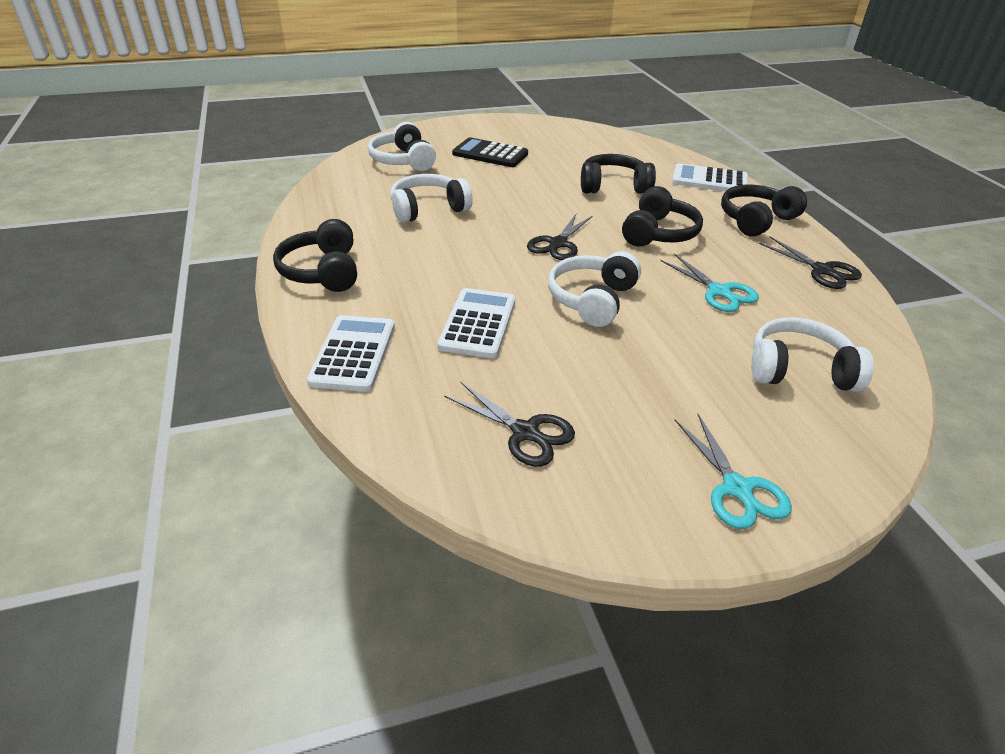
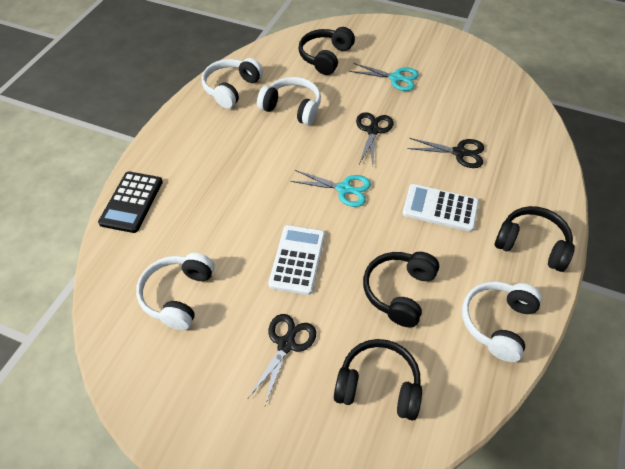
white calculator: 3 -> 2

